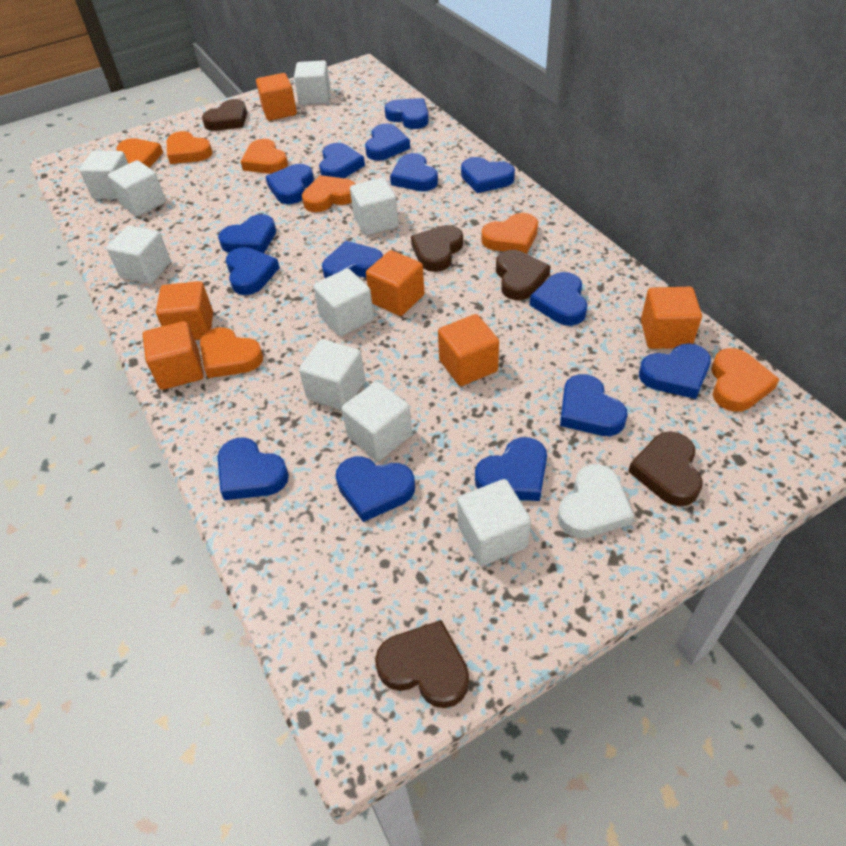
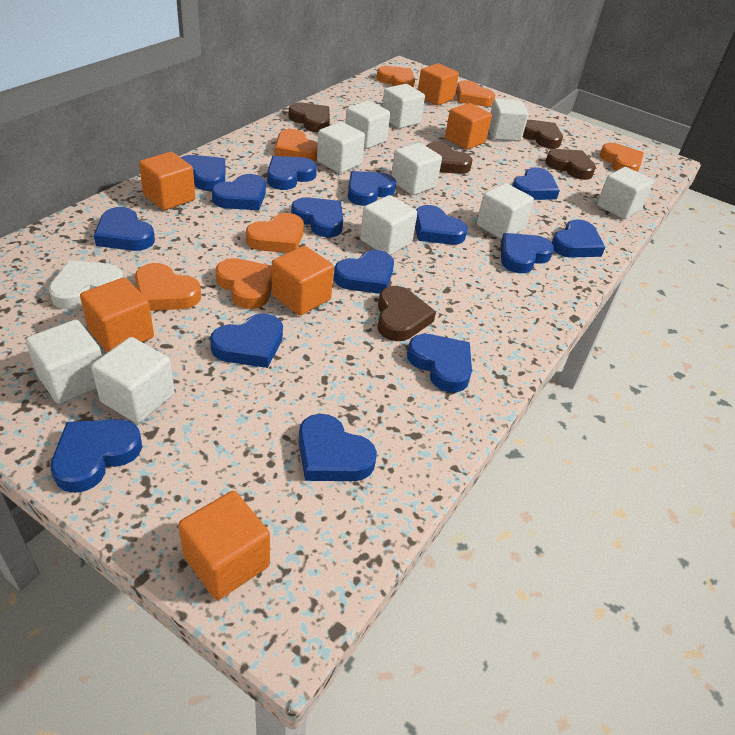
white cube: 9 -> 10

